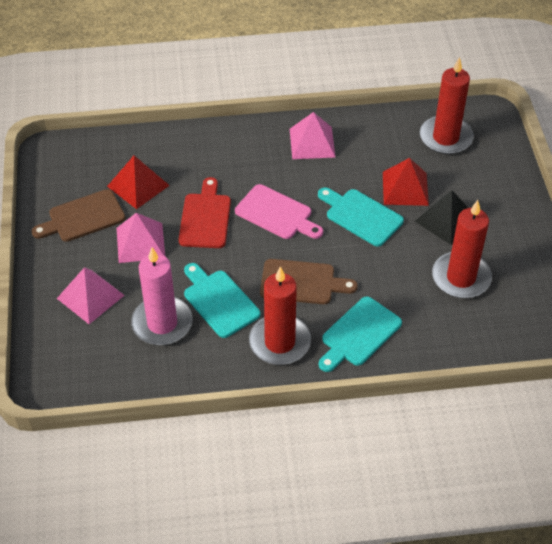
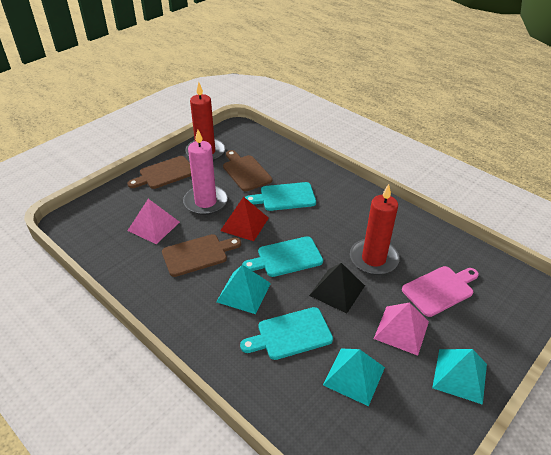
brown cutting board: 2 -> 3
pink pyramid: 3 -> 2
red candle: 3 -> 2
red cutting board: 1 -> 0
red pyramid: 2 -> 1
turquoise pyramid: 0 -> 3

